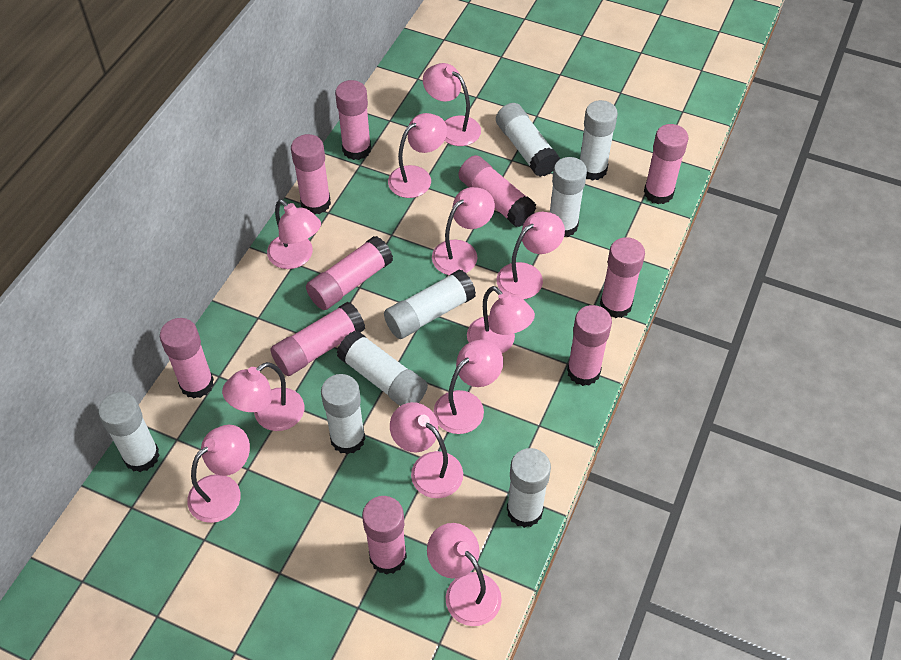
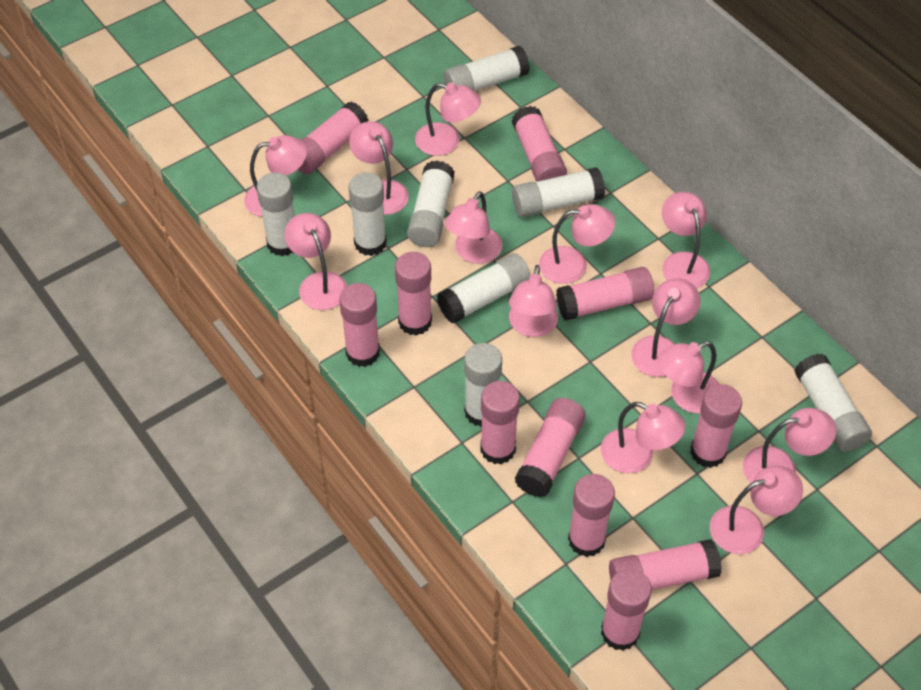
pink glue stick: 10 -> 11
pink lamp: 11 -> 13

